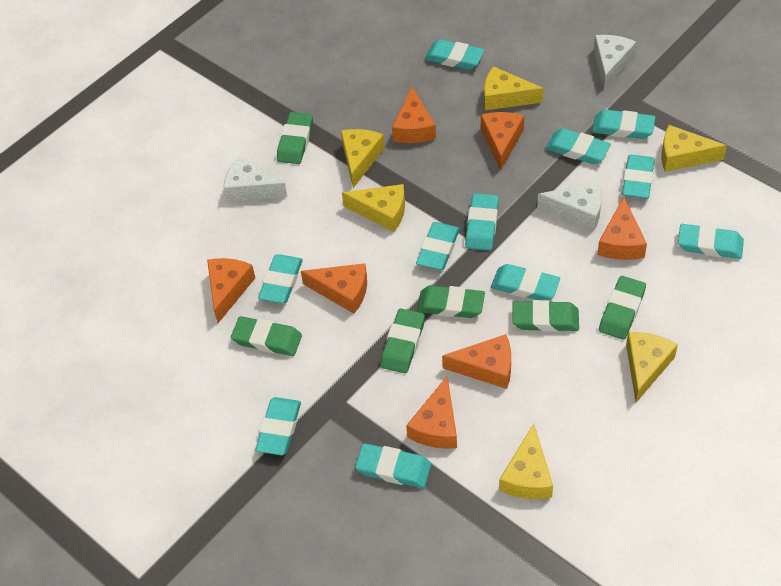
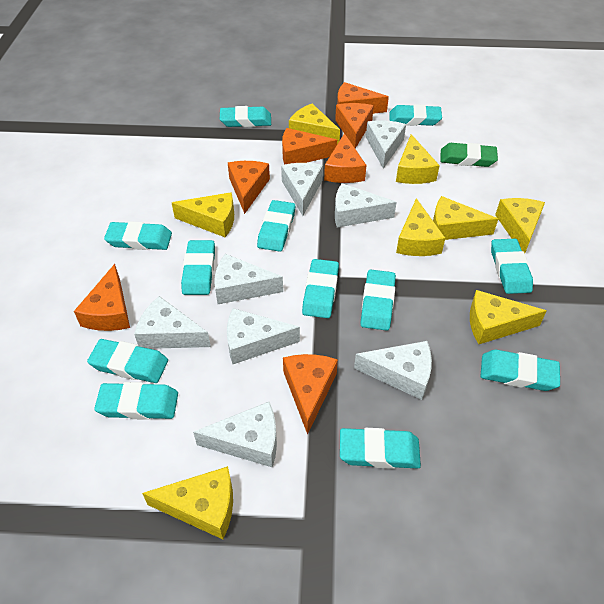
green eraser: 6 -> 1
turquoise eraser: 11 -> 12
white cheese: 3 -> 8
yellow cheese: 6 -> 8

